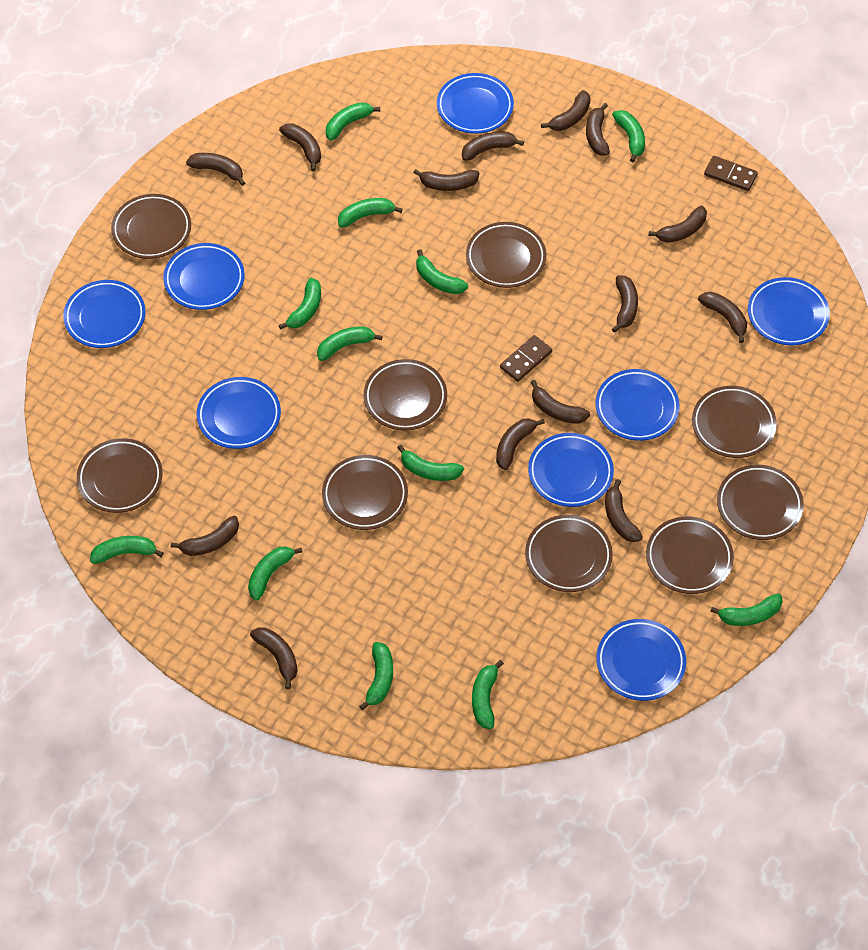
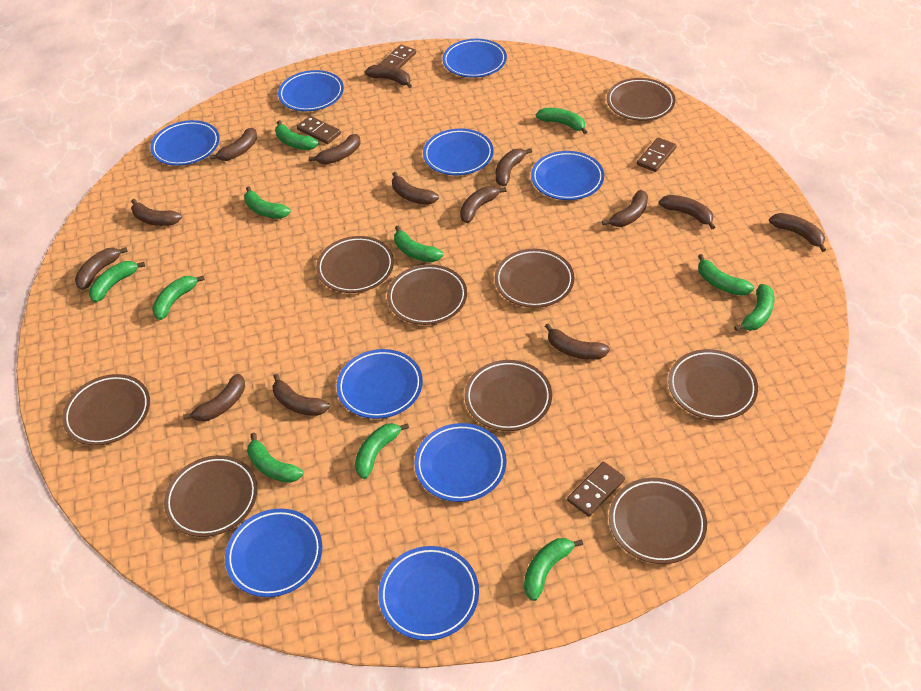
blue plate: 8 -> 9
brown domino: 2 -> 4
green banana: 12 -> 11

